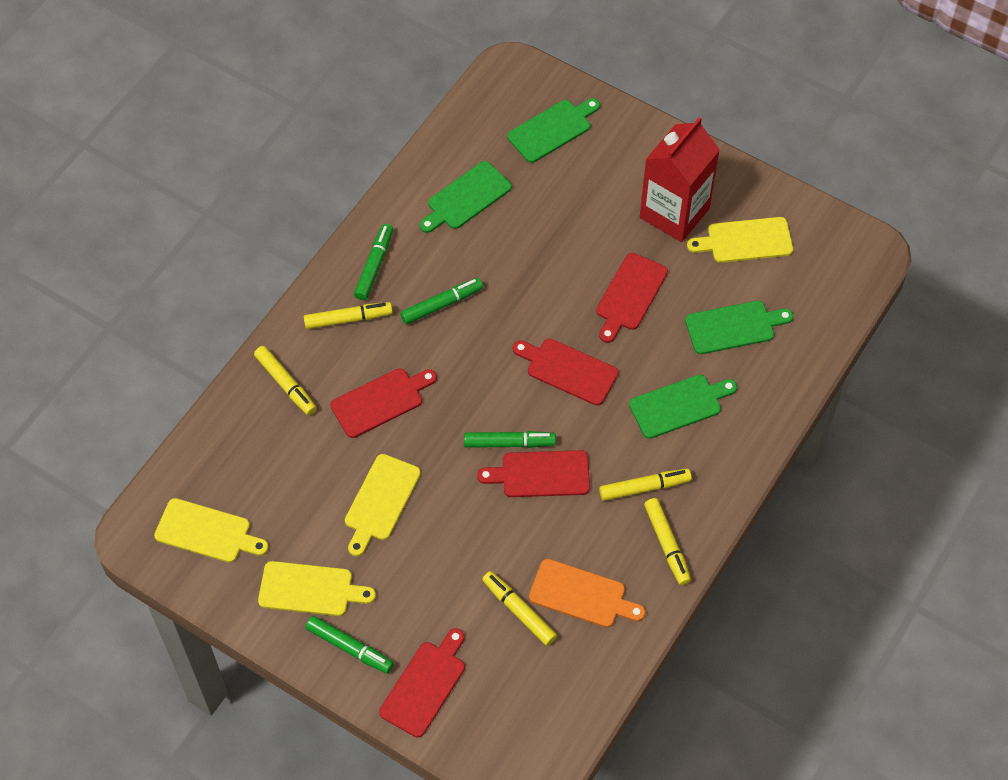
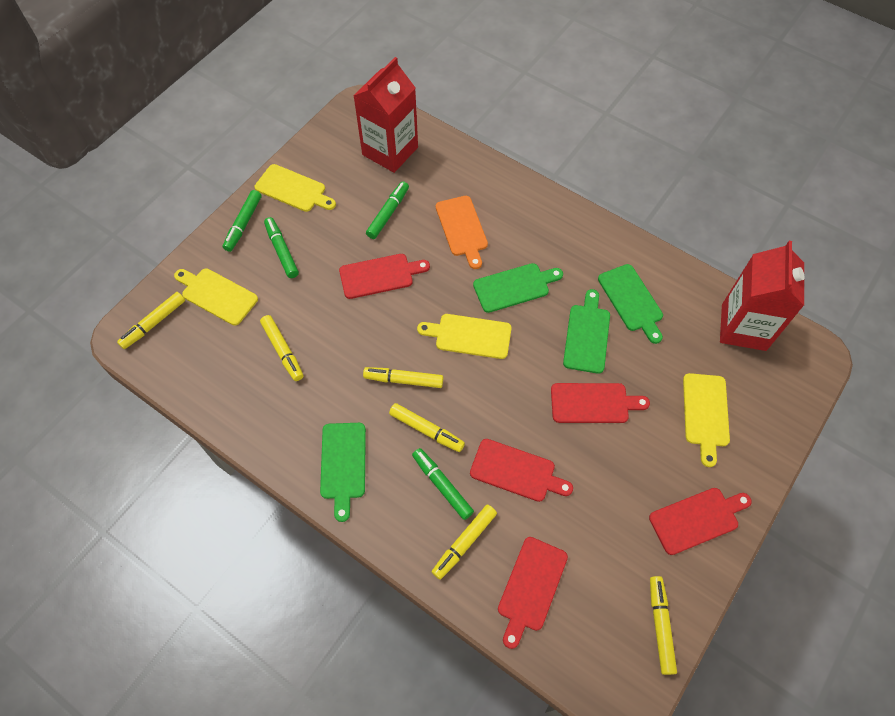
red carton: 1 -> 2
yellow marker: 5 -> 6

